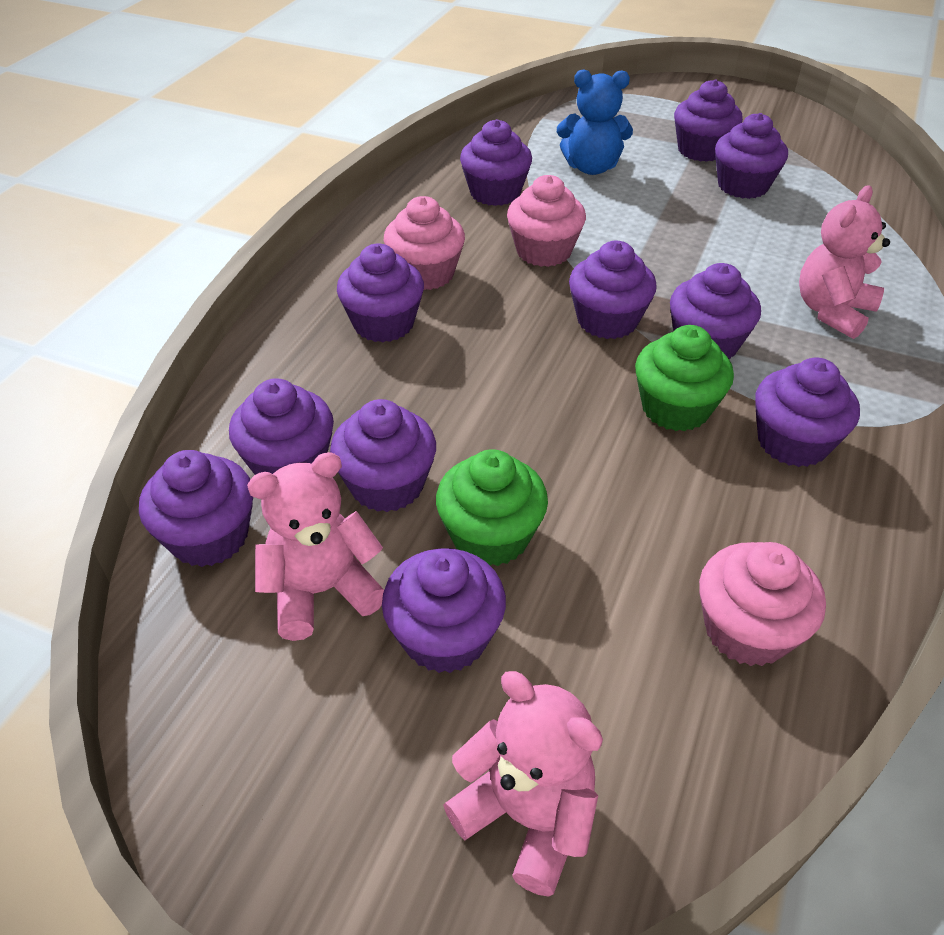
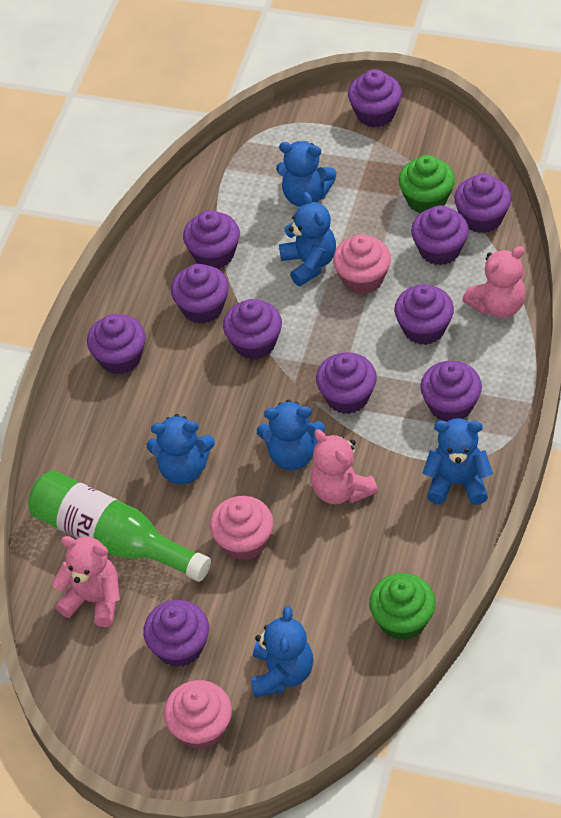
blue teddy bear: 1 -> 6
green bottle: 0 -> 1

